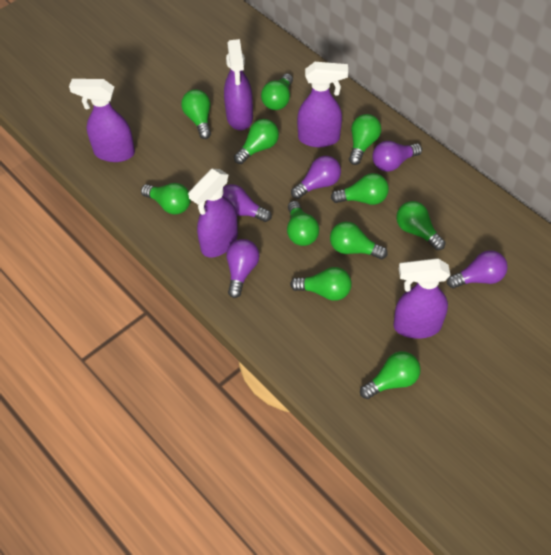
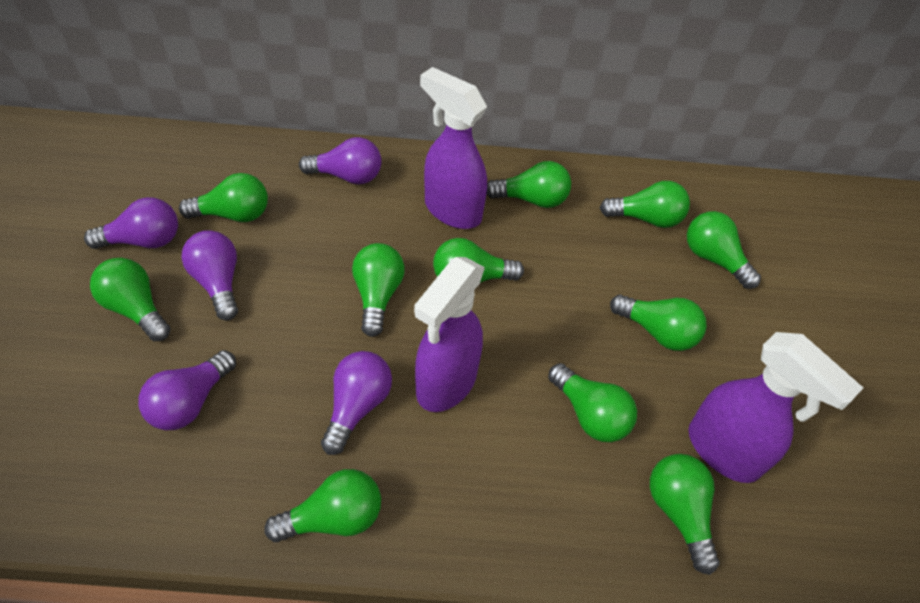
purple spray bottle: 5 -> 3

